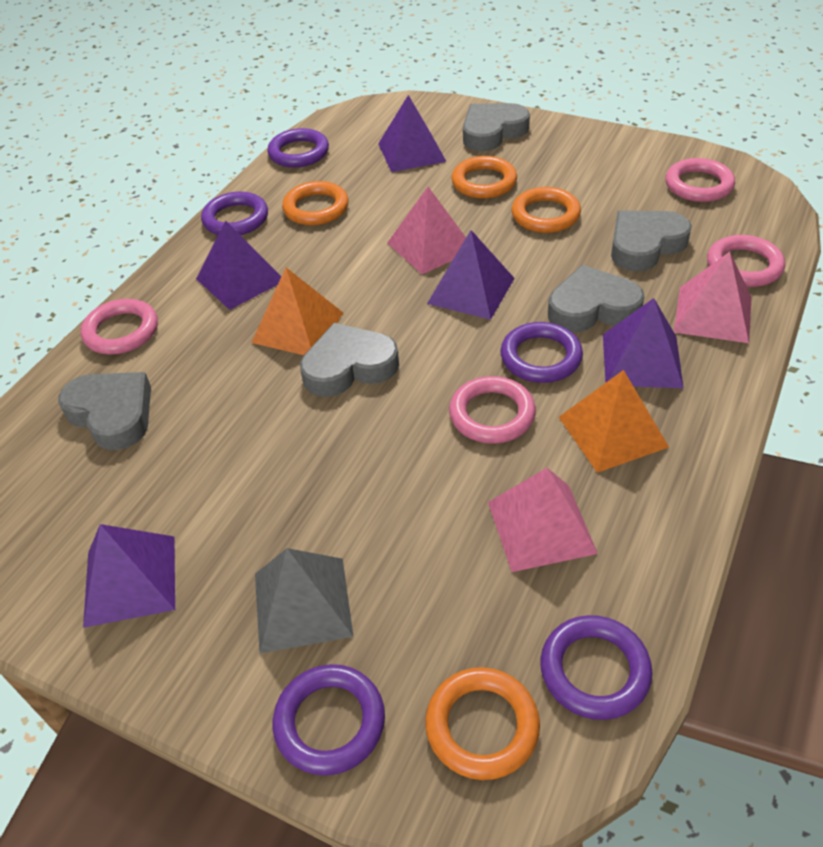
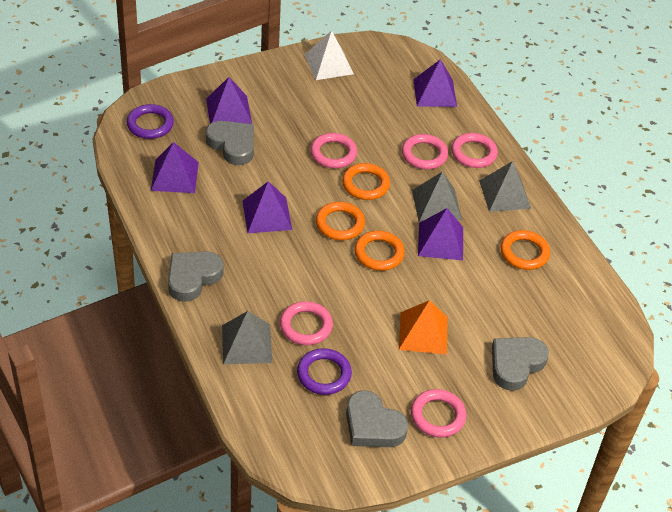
grey heart: 5 -> 4
grey pyramid: 1 -> 3
orange pyramid: 2 -> 1
pink pyramid: 3 -> 0
pink ring: 4 -> 5
purple ring: 5 -> 2
white pyramid: 0 -> 1

